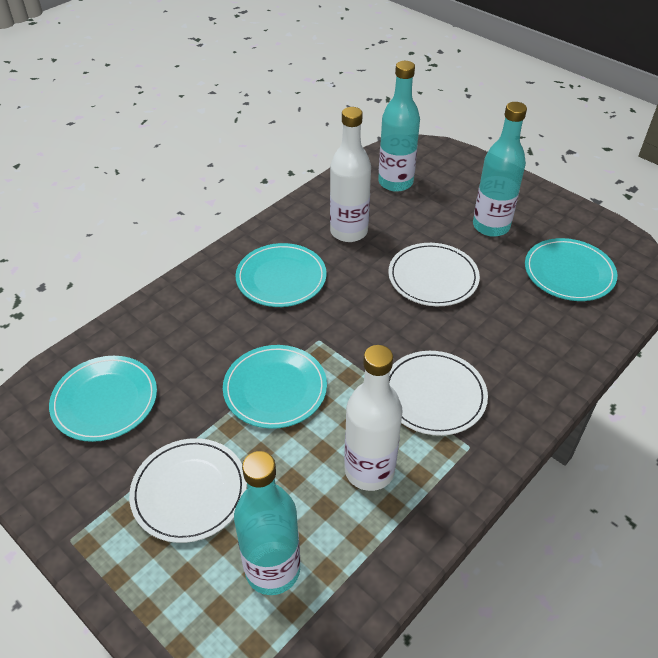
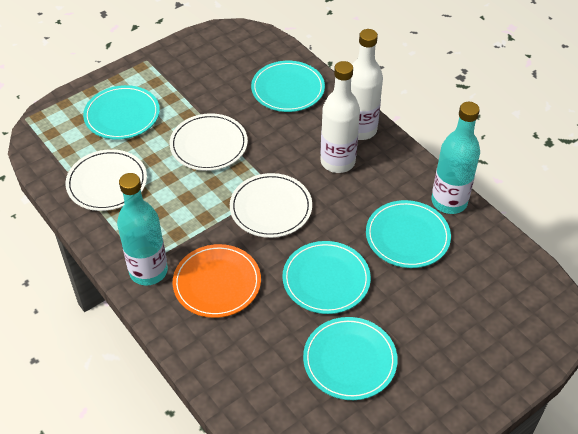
orange plate: 0 -> 1
turquoise bottle: 3 -> 2
turquoise plate: 4 -> 5

